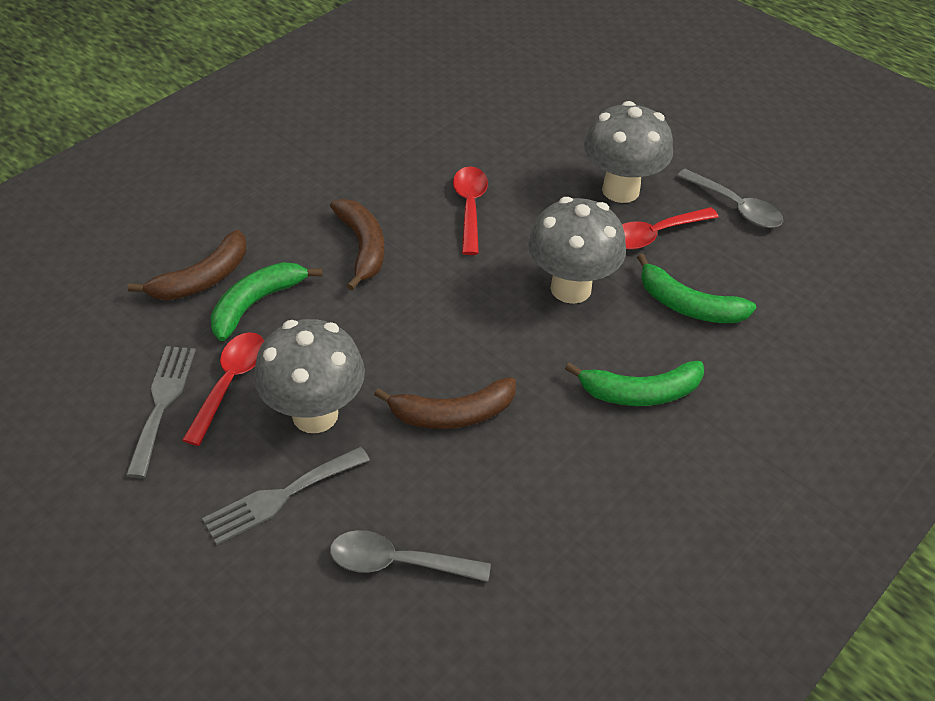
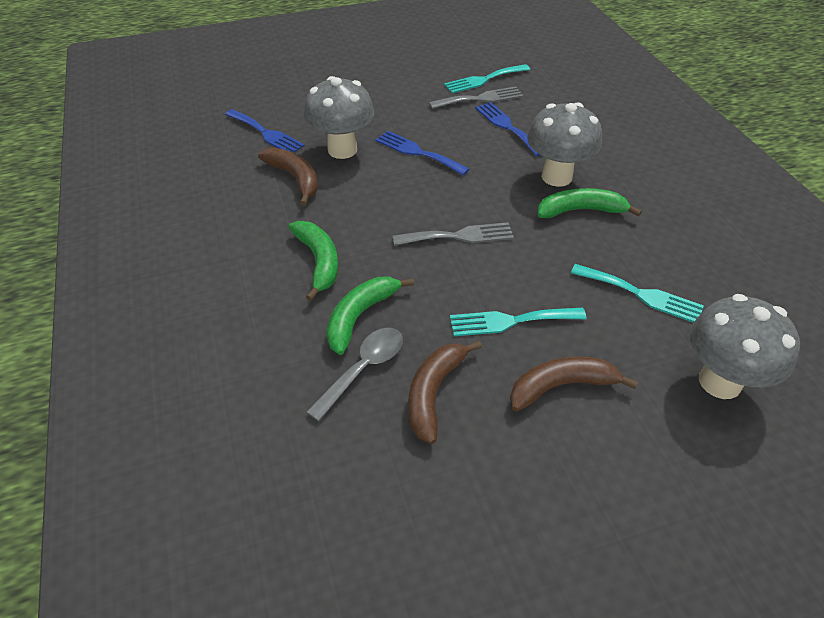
blue fork: 0 -> 3
grey spoon: 2 -> 1
red spoon: 3 -> 0
turquoise fork: 0 -> 3

